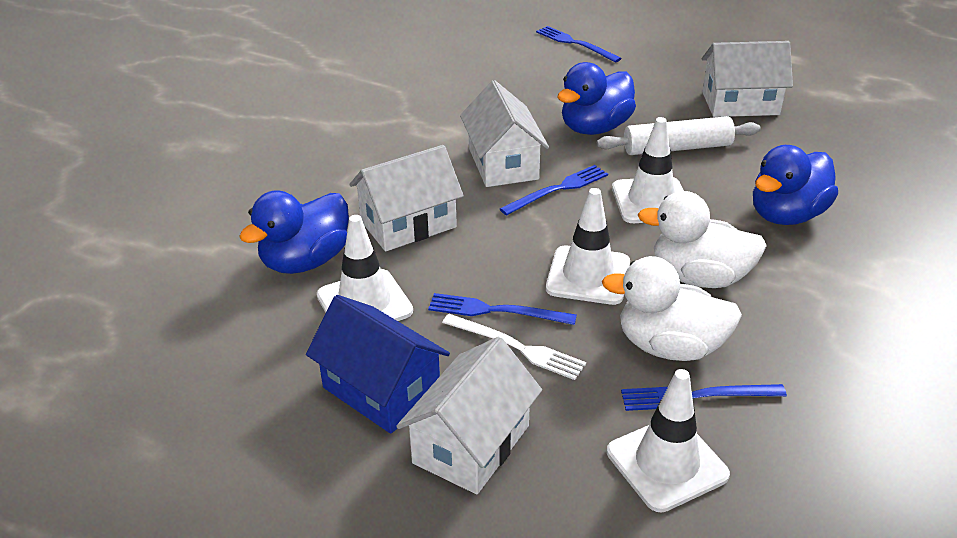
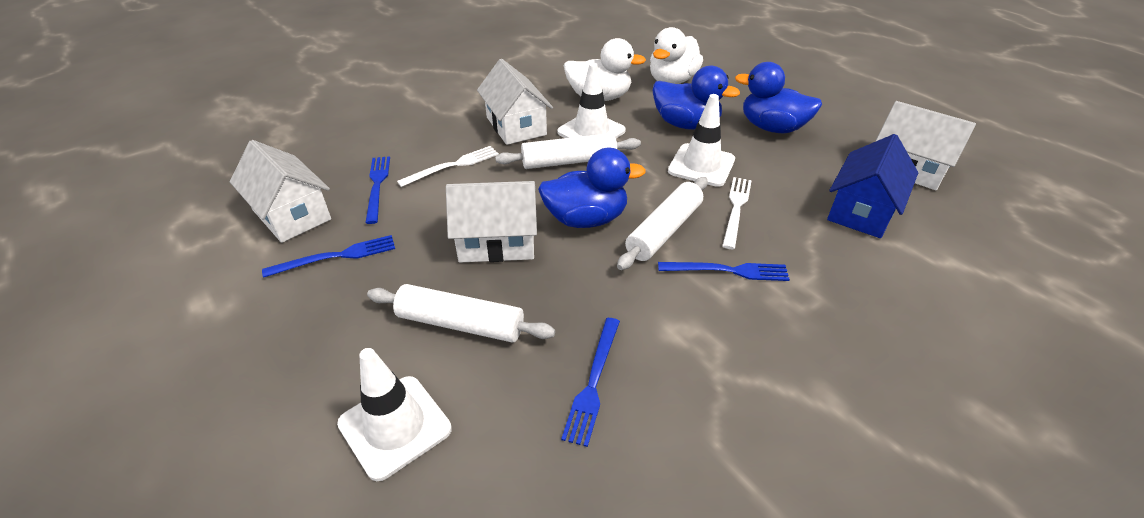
white fork: 1 -> 2
white rolling pin: 1 -> 3
white traffic cone: 4 -> 3

